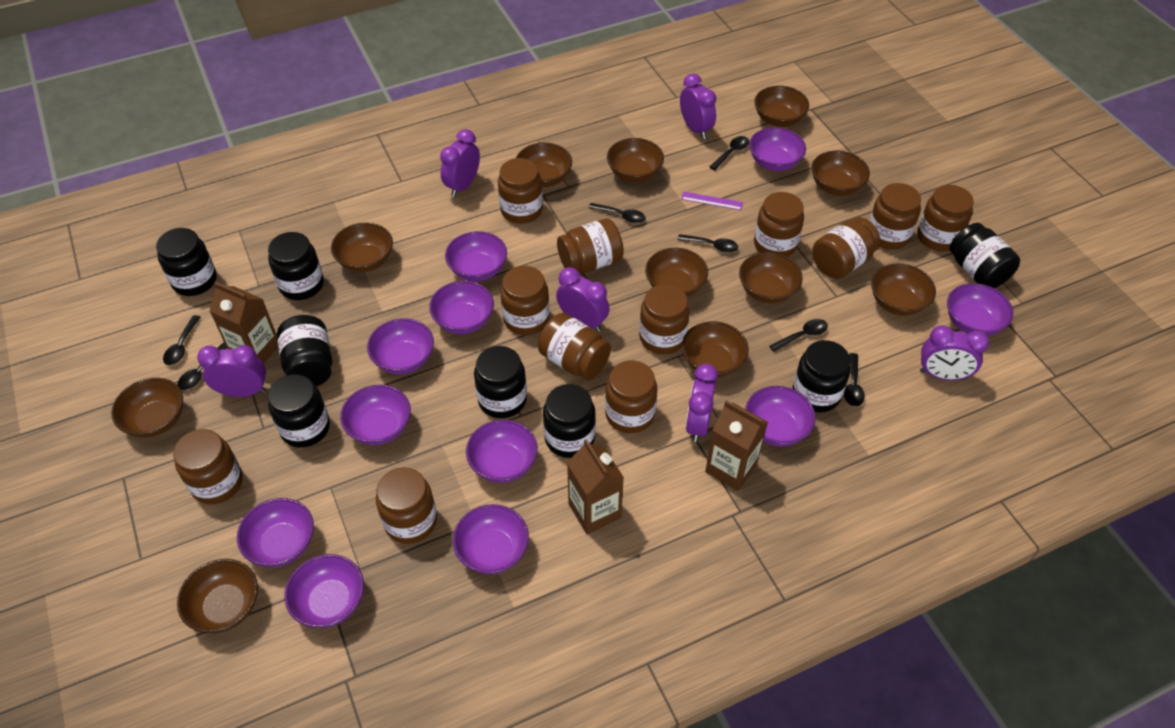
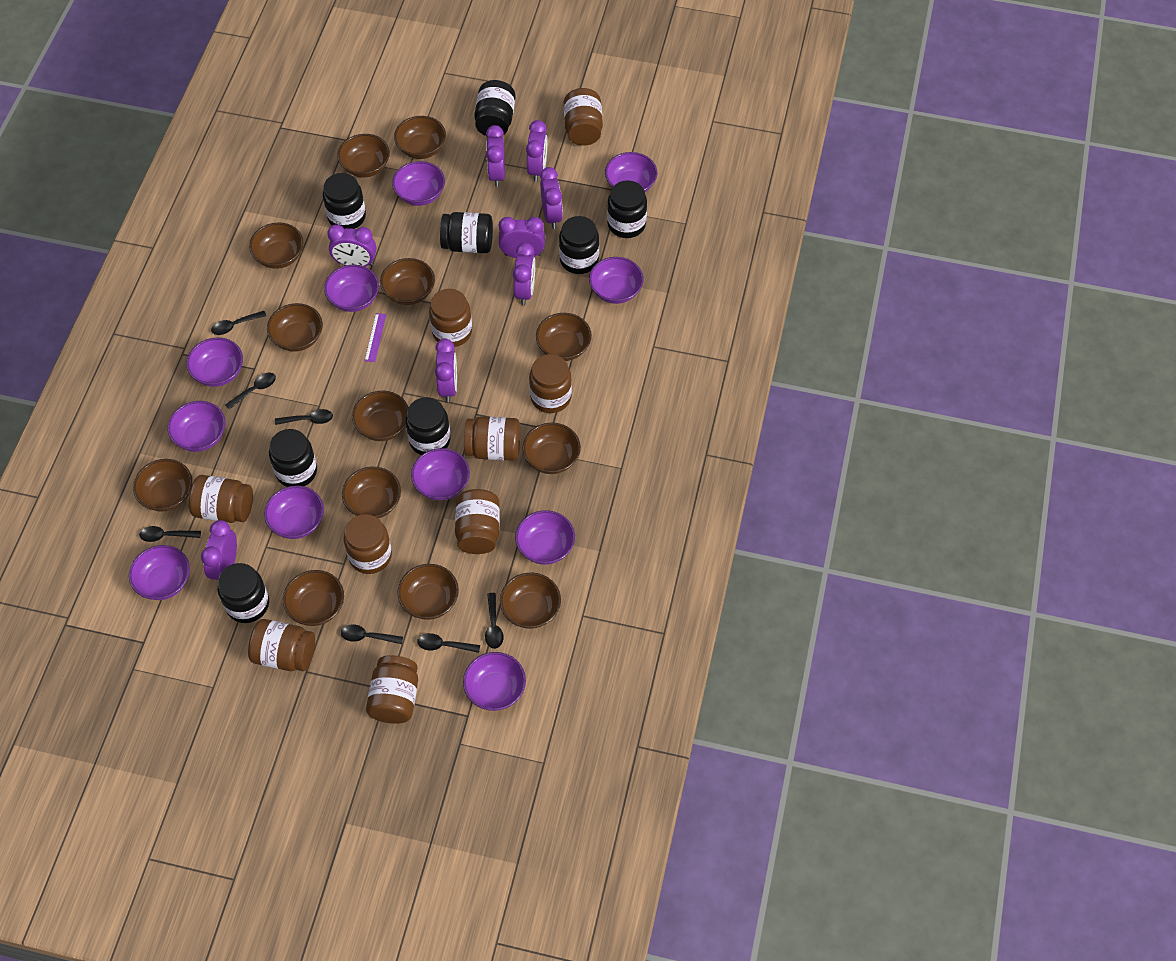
brown bowl: 11 -> 13
brown carton: 3 -> 0
brown jar: 12 -> 9
purple clock: 6 -> 8

